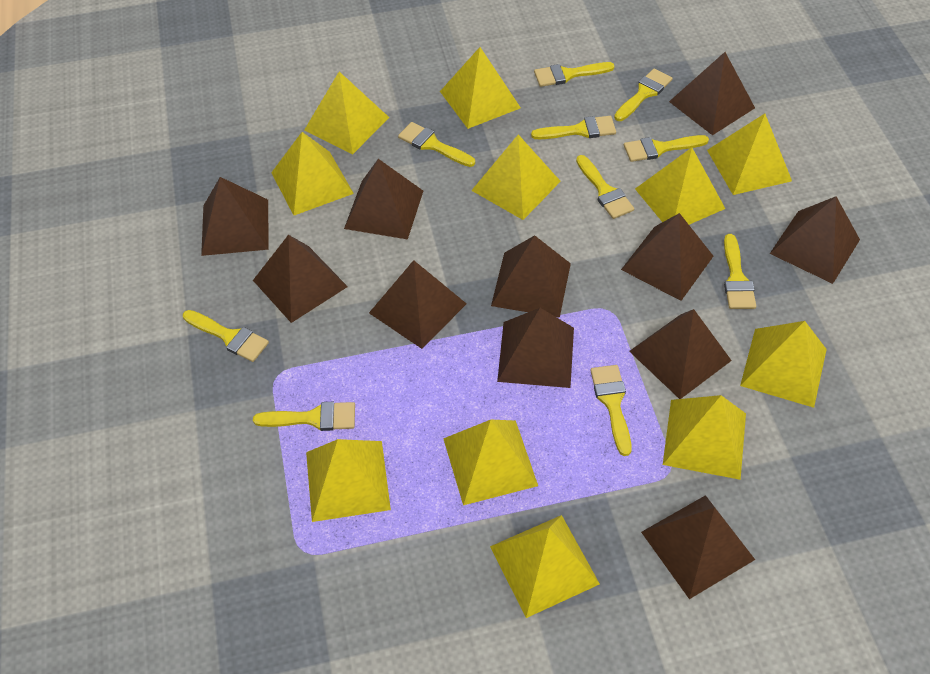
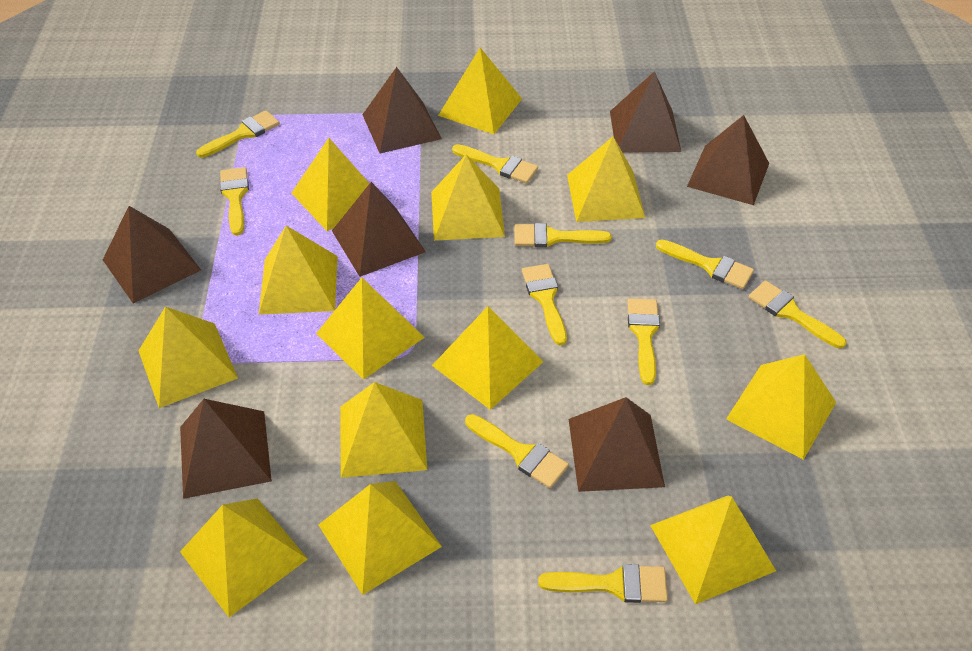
brown pyramid: 11 -> 7
yellow pyramid: 11 -> 13

